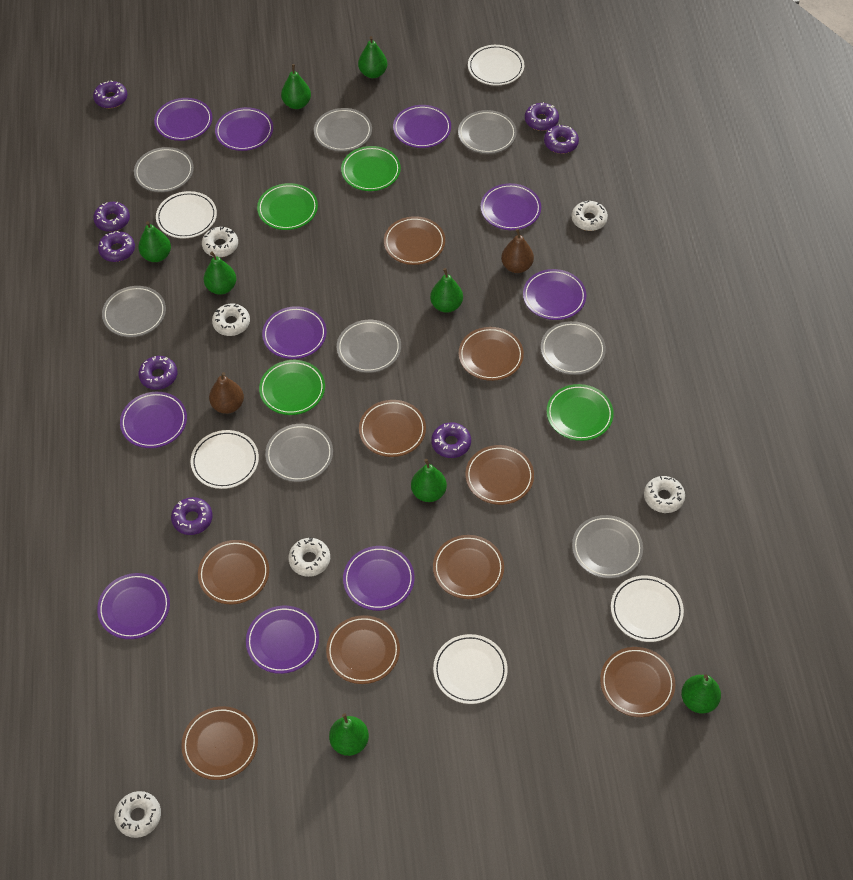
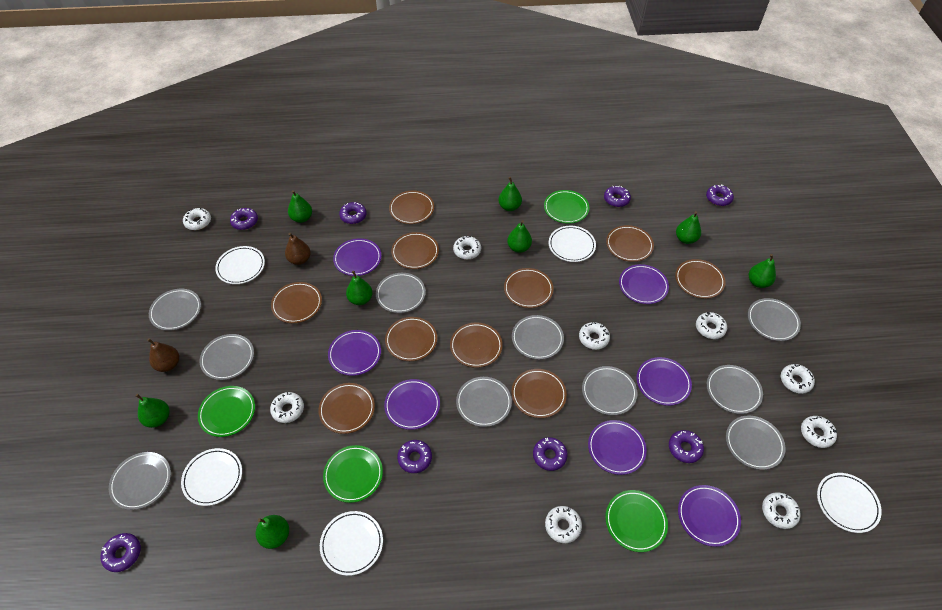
brown plate: 9 -> 10
grey plate: 8 -> 10
purple plate: 10 -> 7
white donut: 6 -> 9

